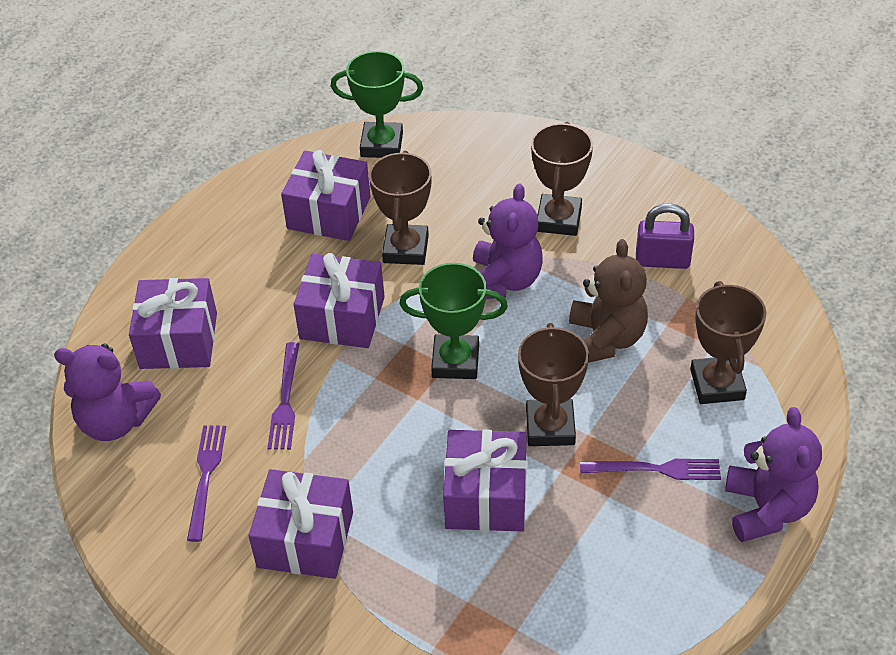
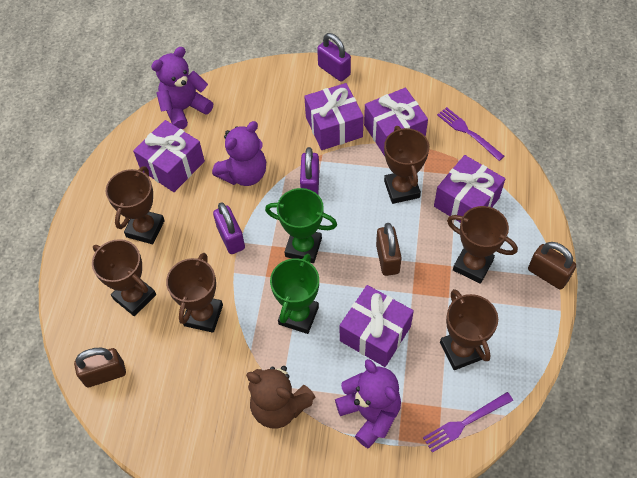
brown padlock: 0 -> 3
brown trophy: 4 -> 6
purple fork: 3 -> 2
purple padlock: 1 -> 3

